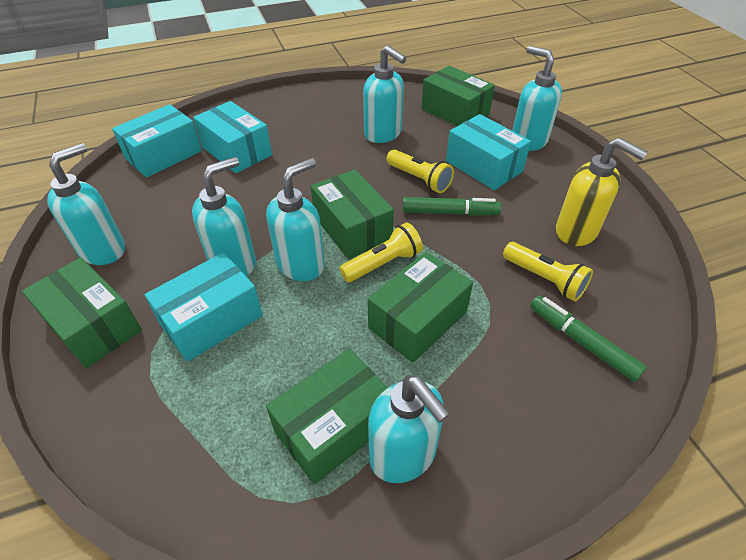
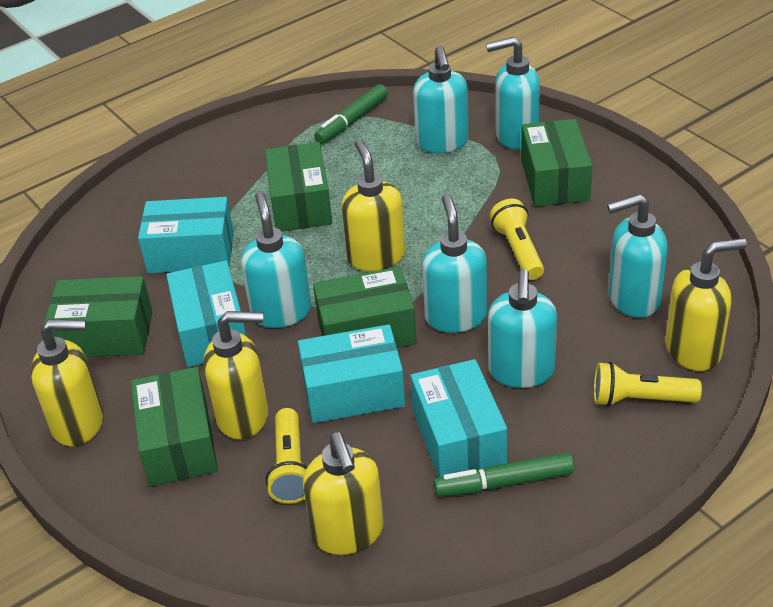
yellow soap dispenser: 1 -> 5

